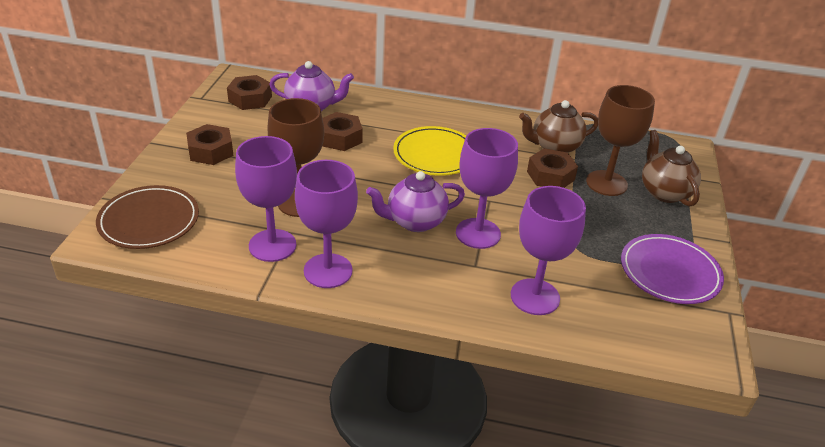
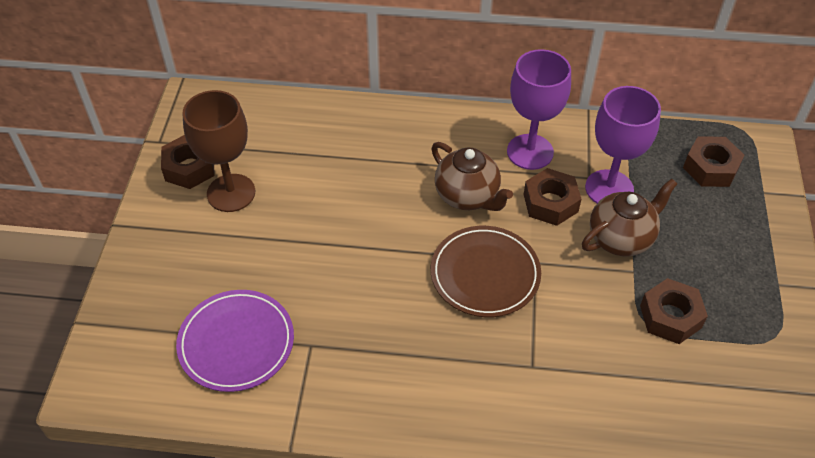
brown goblet: 2 -> 1
purple goblet: 4 -> 2
purple teapot: 2 -> 0
yellow plate: 1 -> 0

